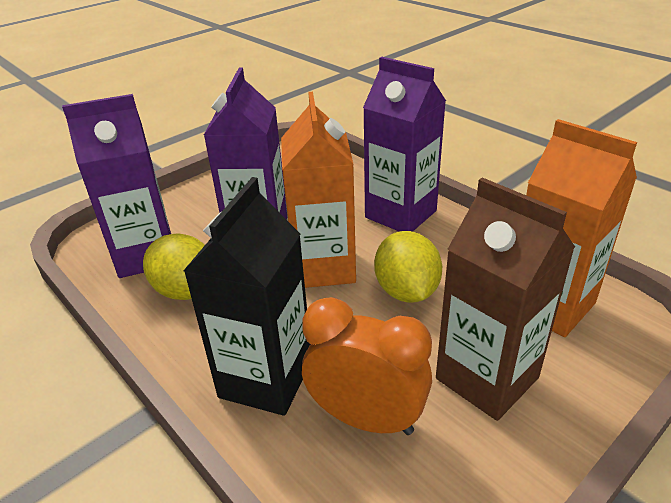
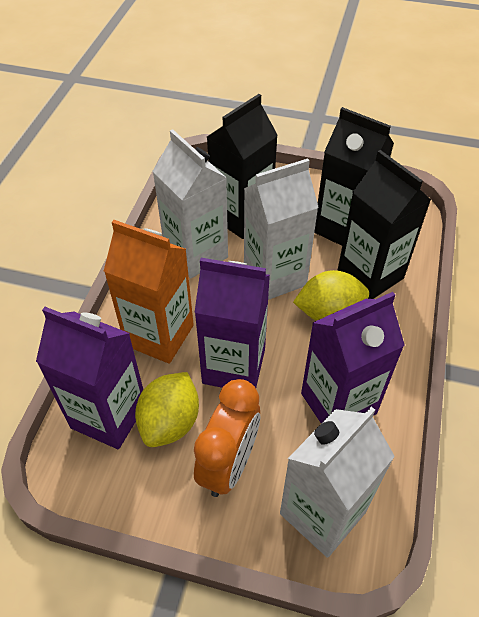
black carton: 1 -> 3
brown carton: 1 -> 0
orange carton: 2 -> 1
white carton: 0 -> 3

